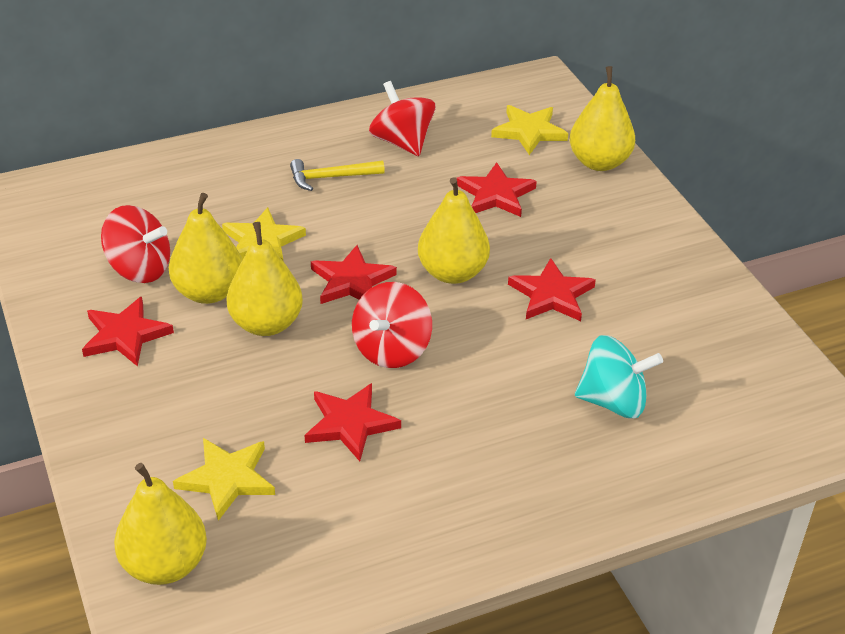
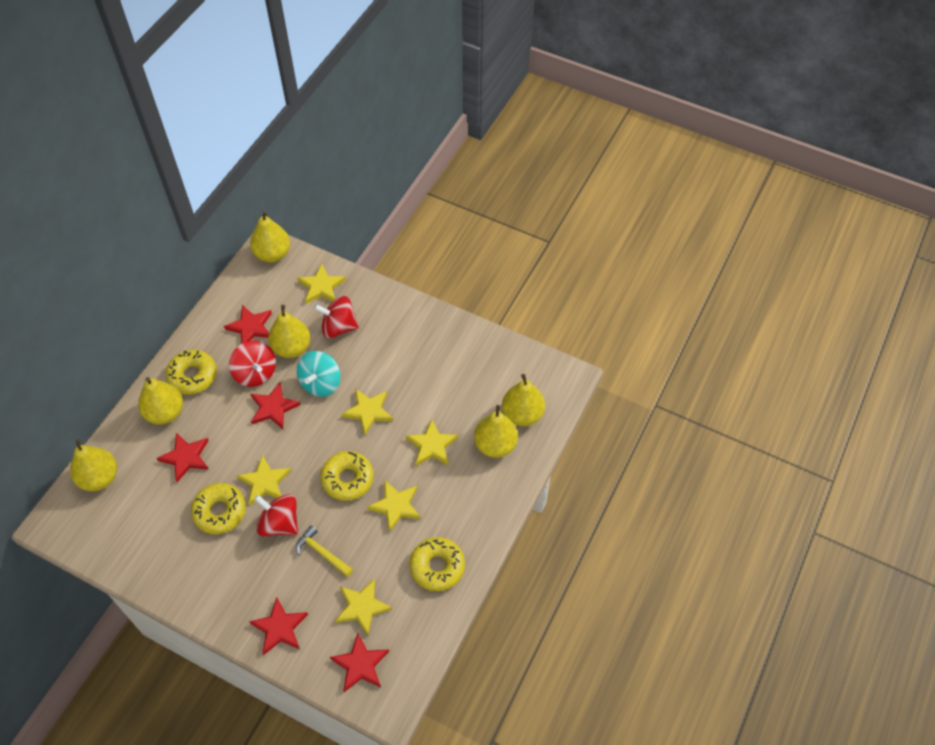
yellow donut: 0 -> 4
yellow pear: 5 -> 6
yellow star: 3 -> 6

